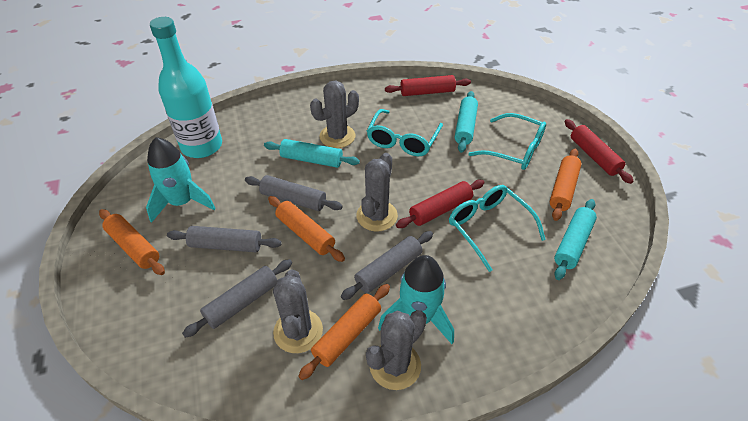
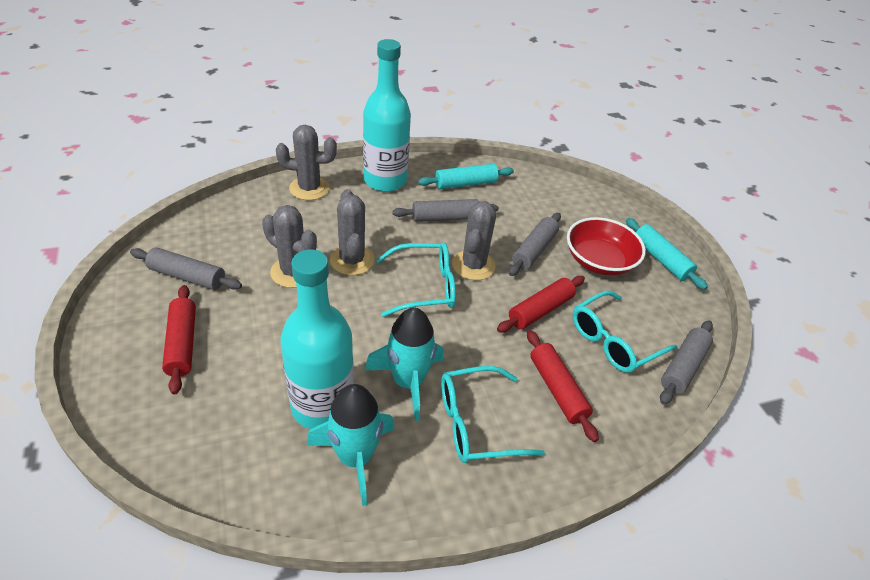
orange rolling pin: 4 -> 0
red bowl: 0 -> 1
turquoise bottle: 1 -> 2
turquoise rolling pin: 3 -> 2

